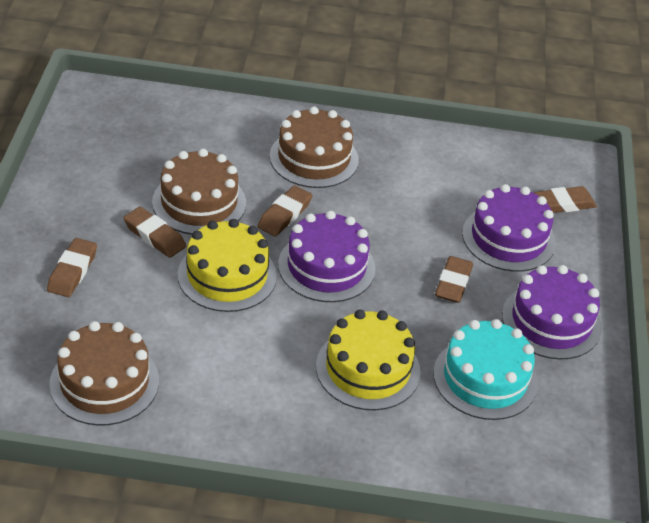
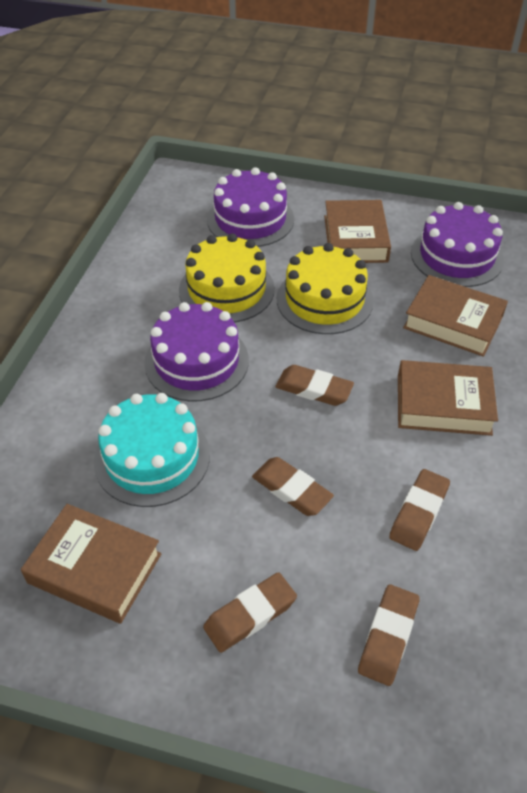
brown book: 0 -> 4
brown cake: 3 -> 0

